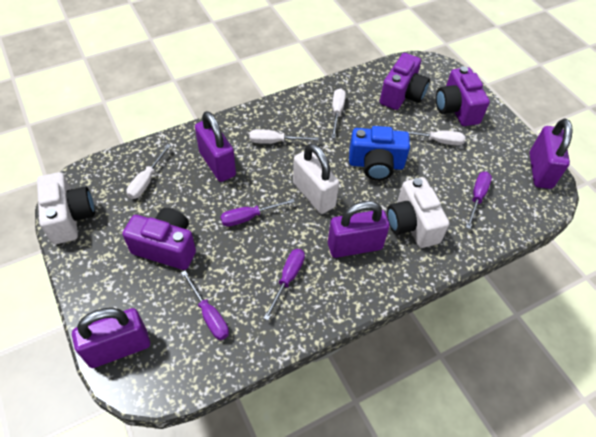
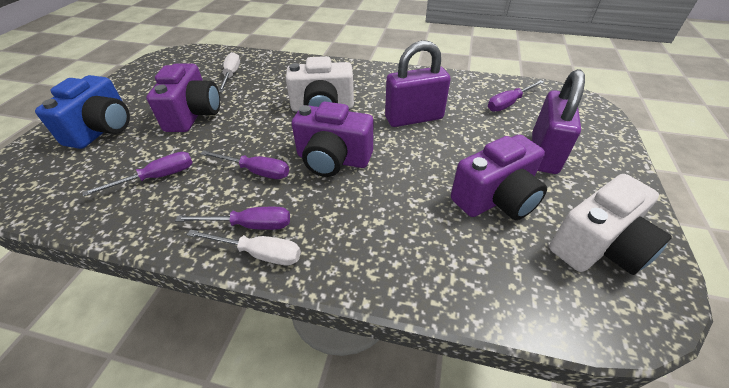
purple padlock: 4 -> 2
white padlock: 1 -> 0
white screwdriver: 4 -> 2

